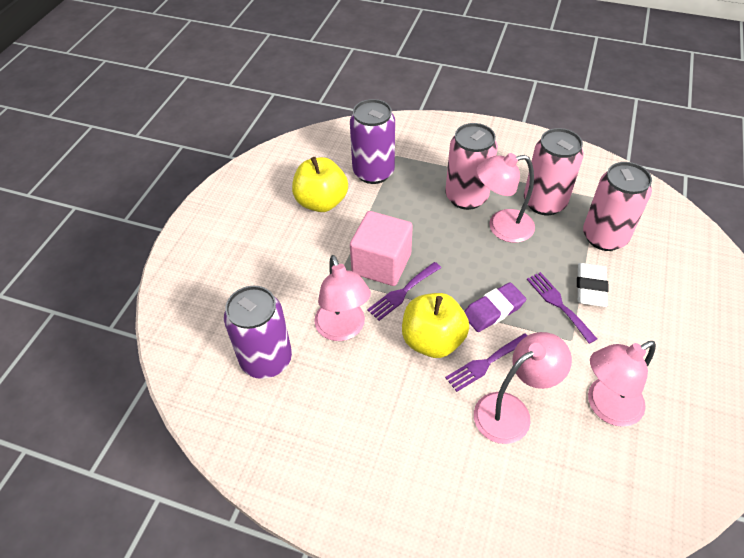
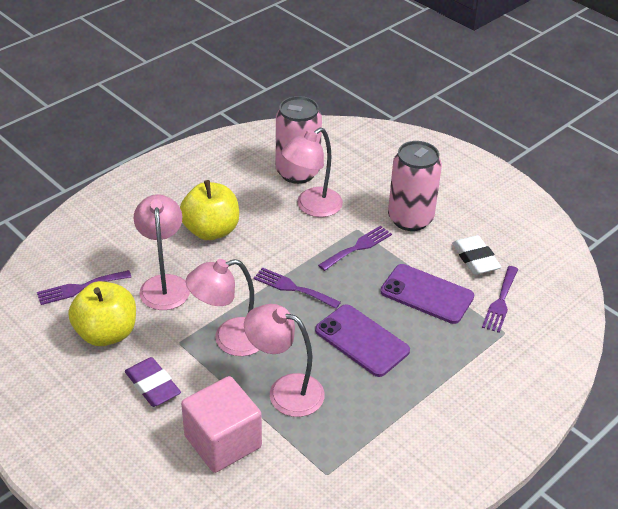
pink can: 3 -> 2
purple can: 2 -> 0
purple fork: 3 -> 4
purple phone: 0 -> 2

